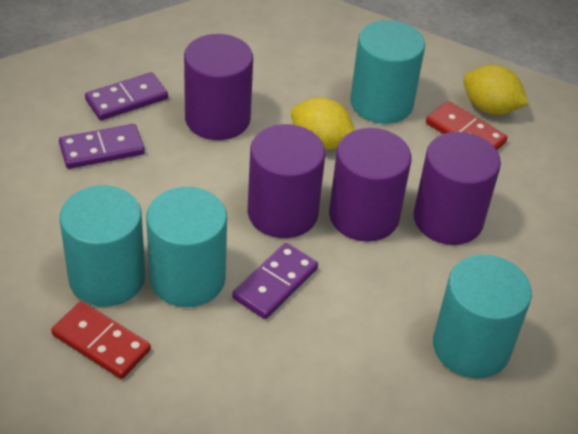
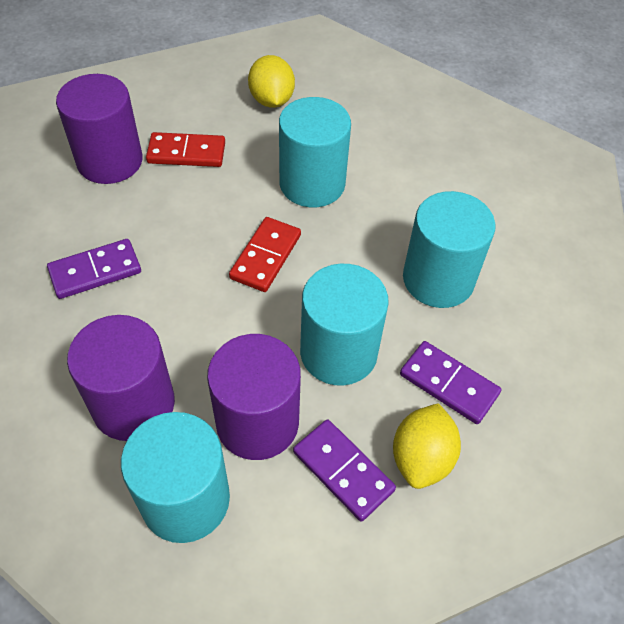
purple cylinder: 4 -> 3

